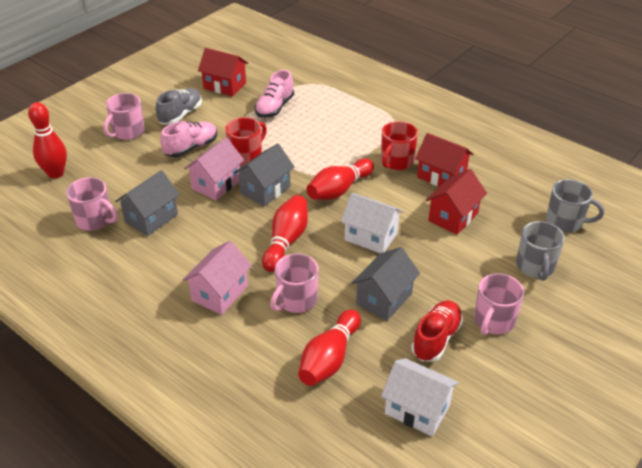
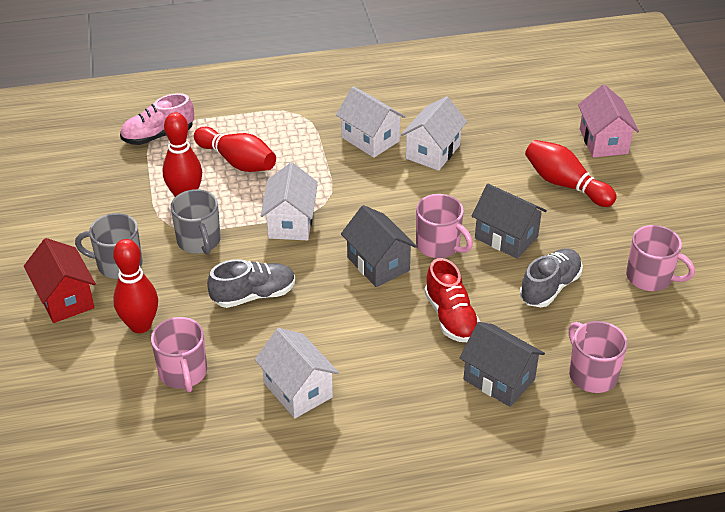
grey shoe: 1 -> 2
pink house: 2 -> 1
pink shoe: 2 -> 1
red house: 3 -> 1
red mug: 2 -> 0
white house: 2 -> 4

